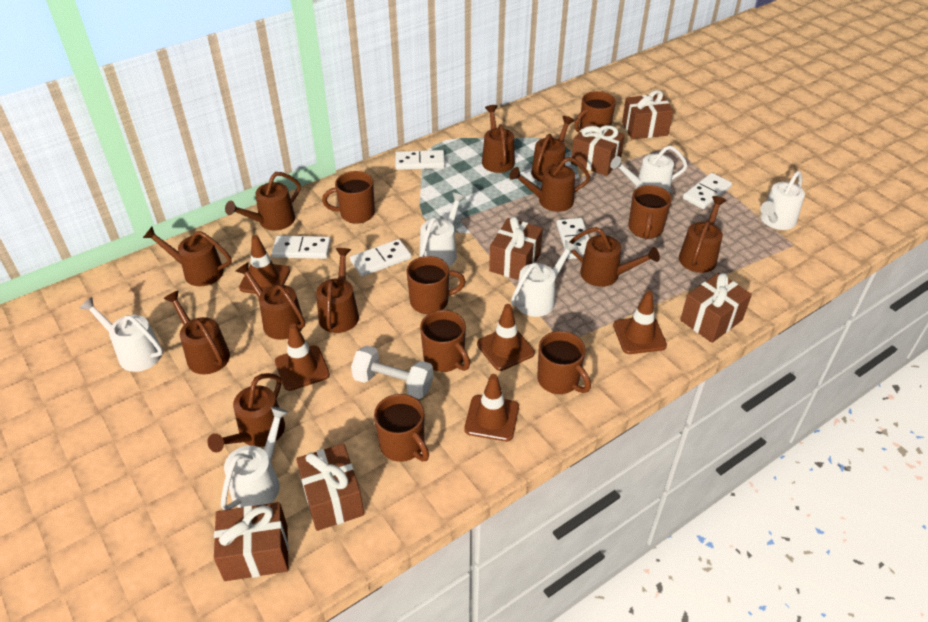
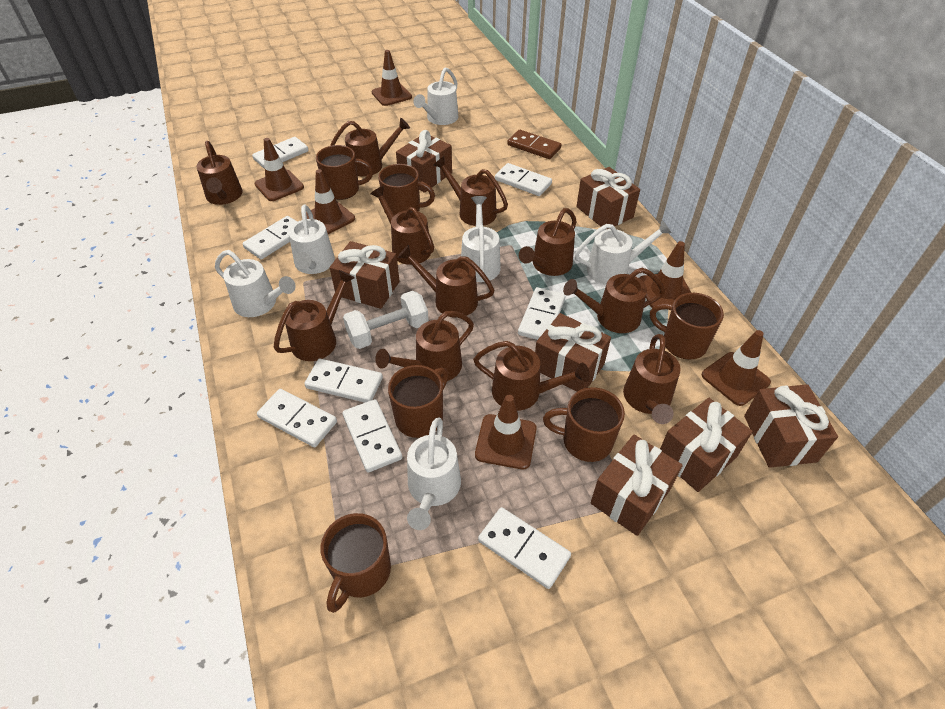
brown domino: 0 -> 1
brown gift: 6 -> 7
brown mug: 7 -> 6
brown traffic cone: 5 -> 6
white domino: 5 -> 8

